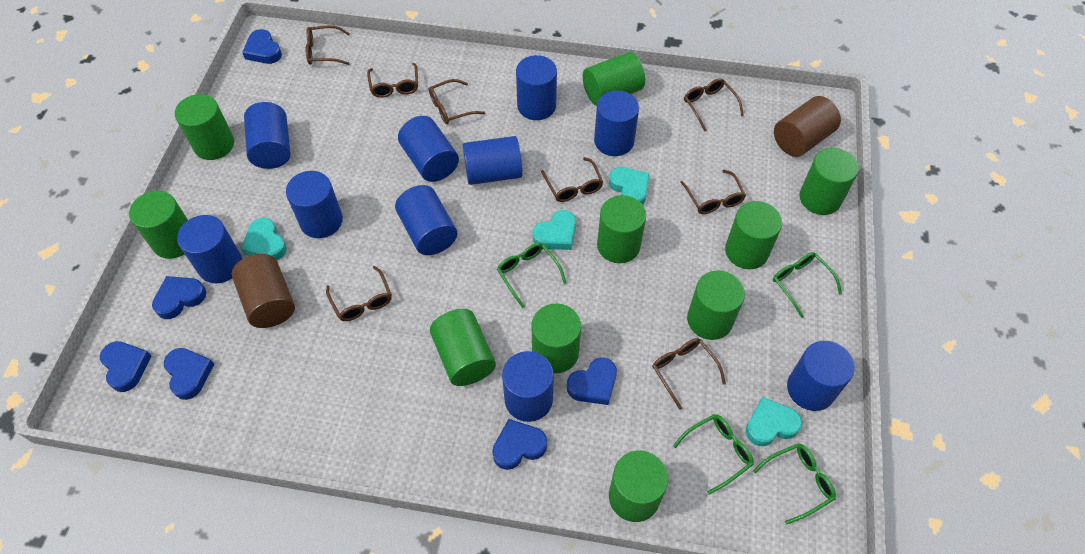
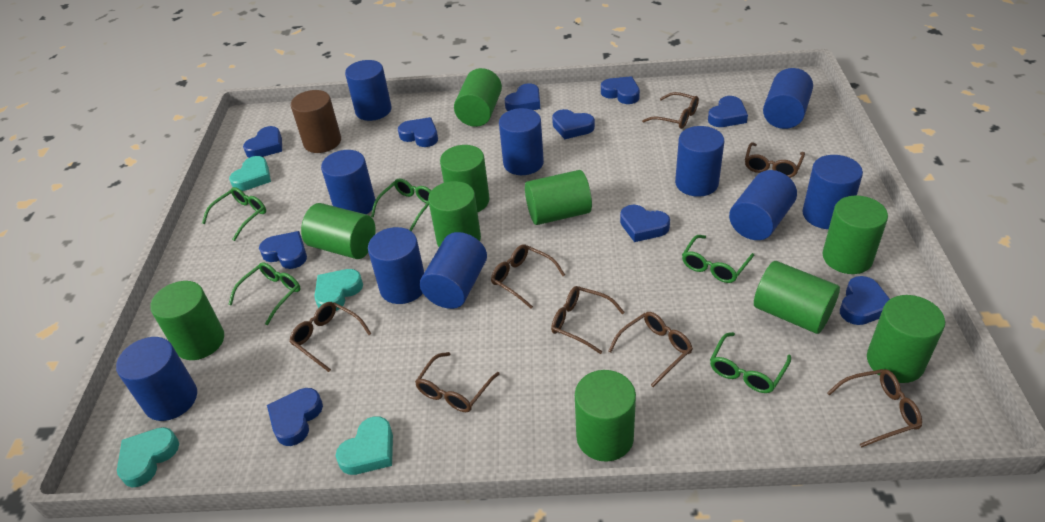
blue heart: 6 -> 10
brown cylinder: 2 -> 1
green glasses: 4 -> 5

